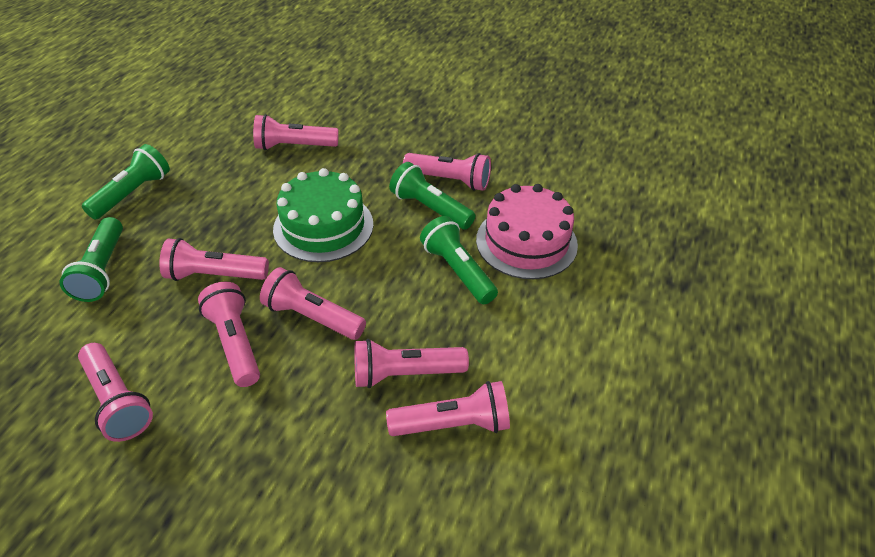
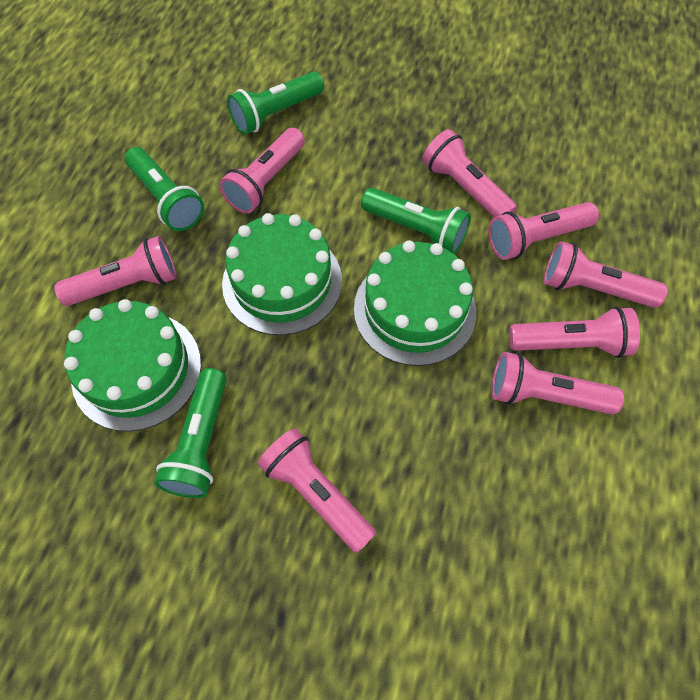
green cake: 1 -> 3
pink cake: 1 -> 0

